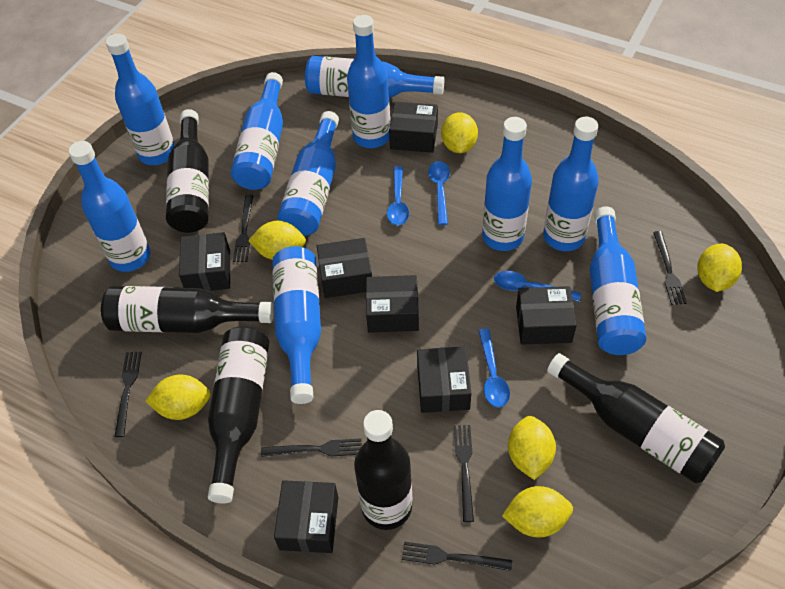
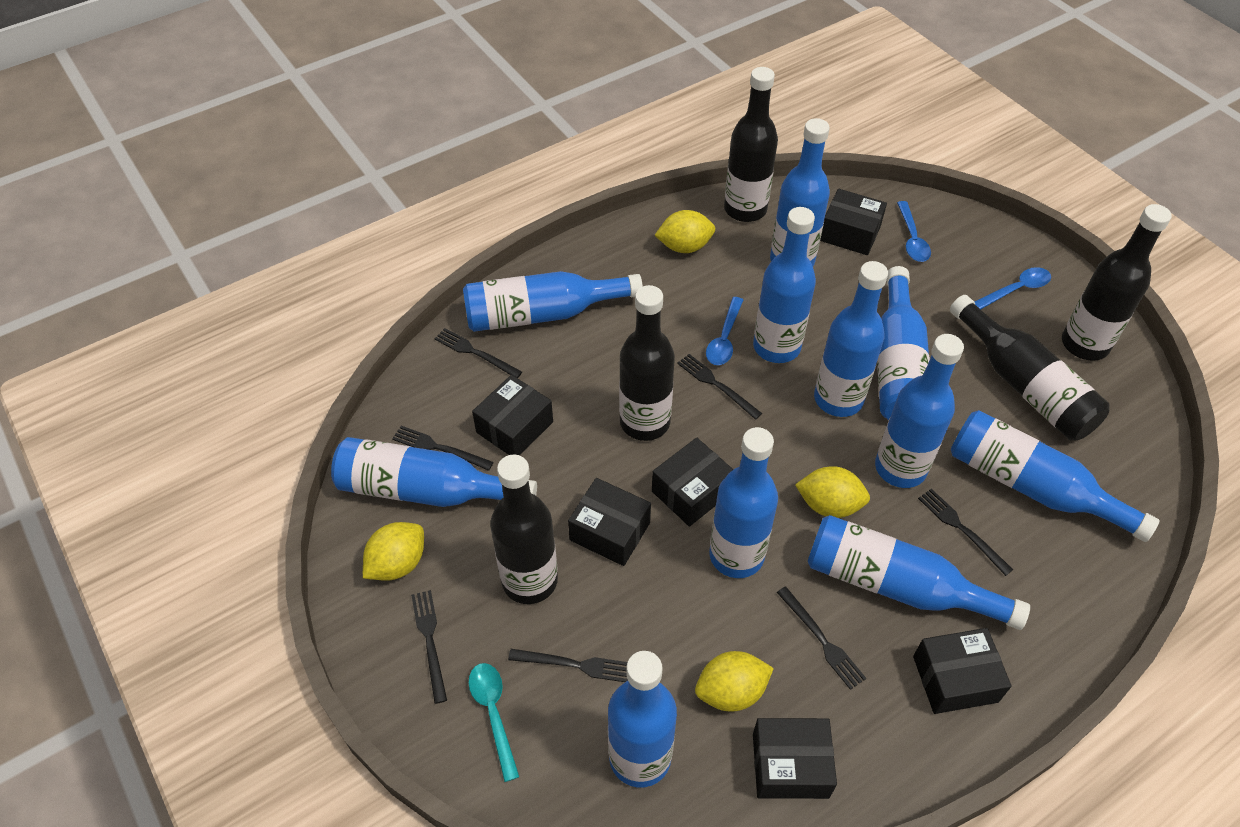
black box: 7 -> 6
black fork: 6 -> 7
blue bottle: 10 -> 11
blue spoon: 4 -> 3
turquoise spoon: 0 -> 1
yellow lemon: 6 -> 4

